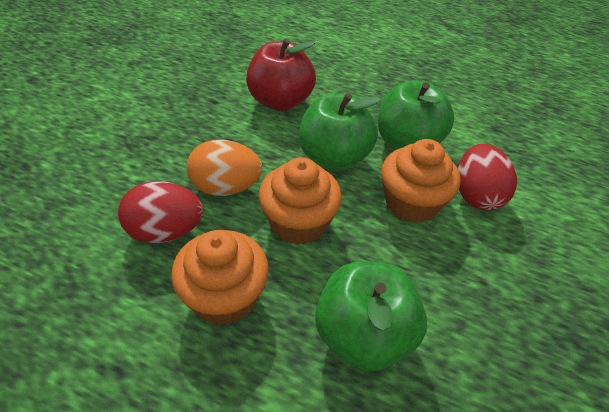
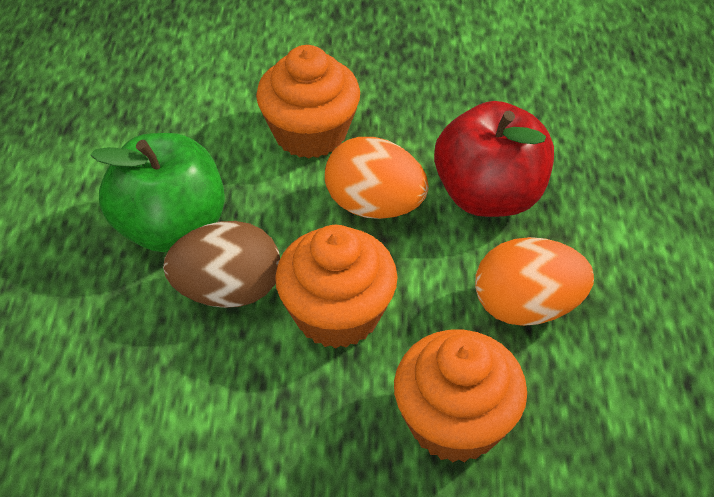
brown egg: 0 -> 1
green apple: 3 -> 1
orange egg: 1 -> 2
red egg: 2 -> 0

